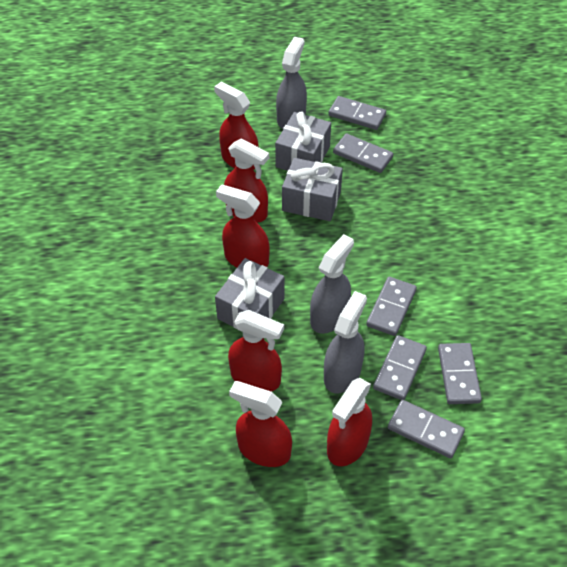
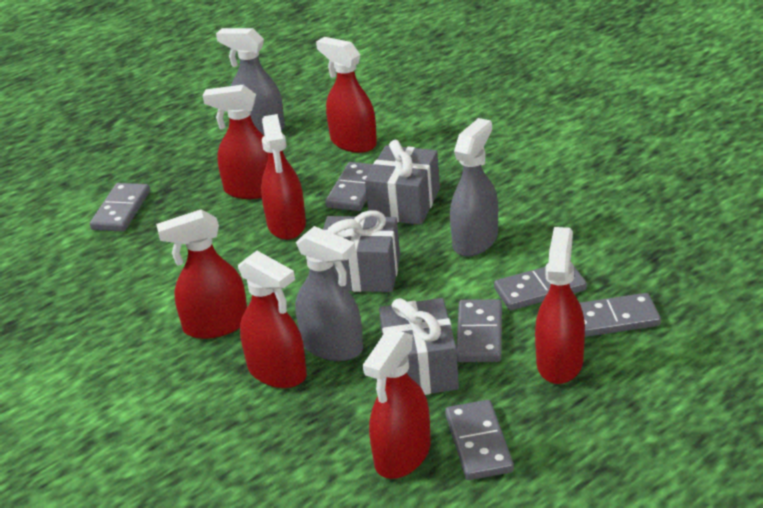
red spray bottle: 6 -> 7

